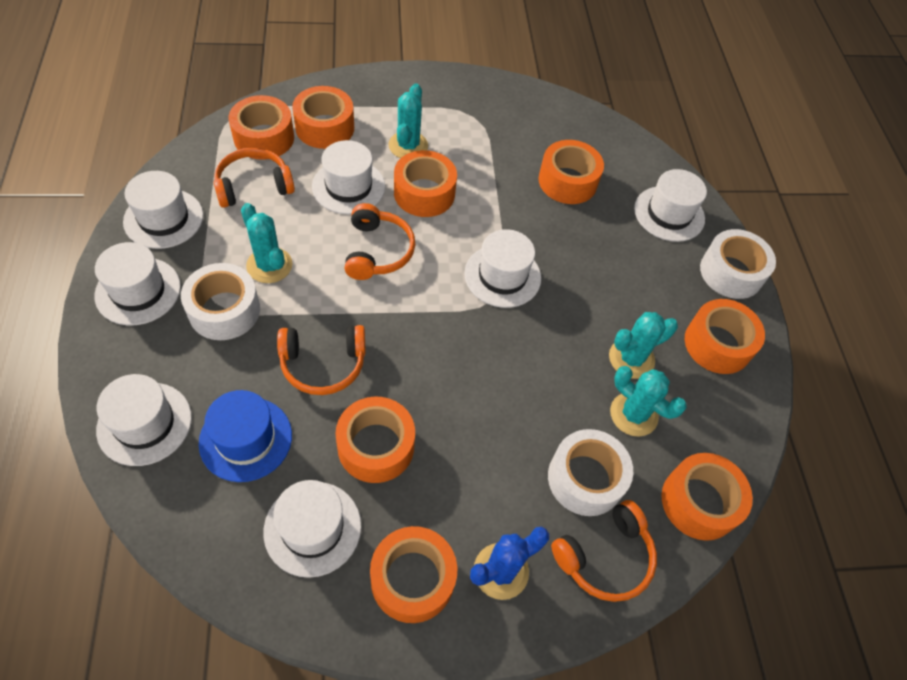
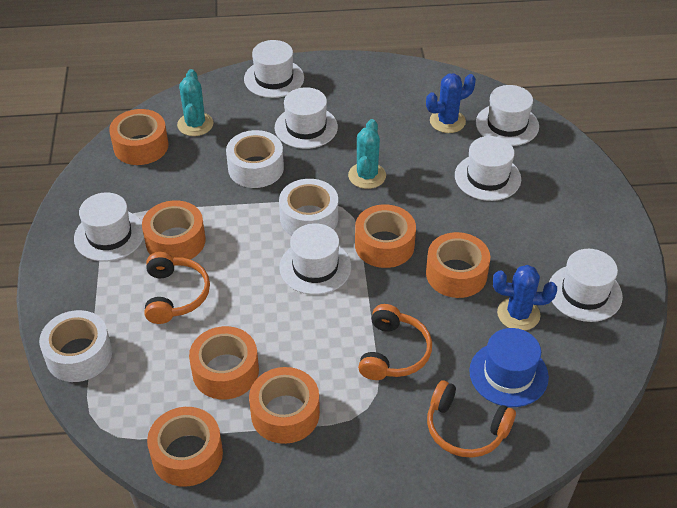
blue cactus: 1 -> 2
orange headphones: 4 -> 3
orange tape: 8 -> 7
turquoise cactus: 4 -> 2

